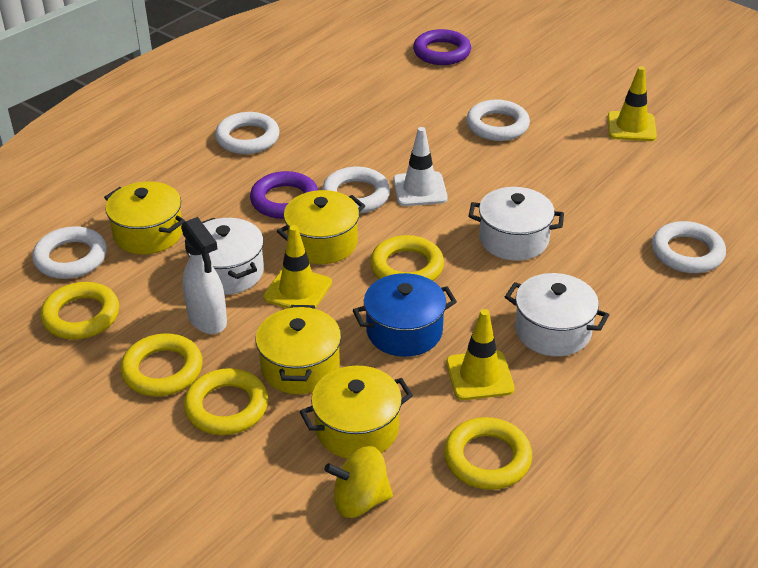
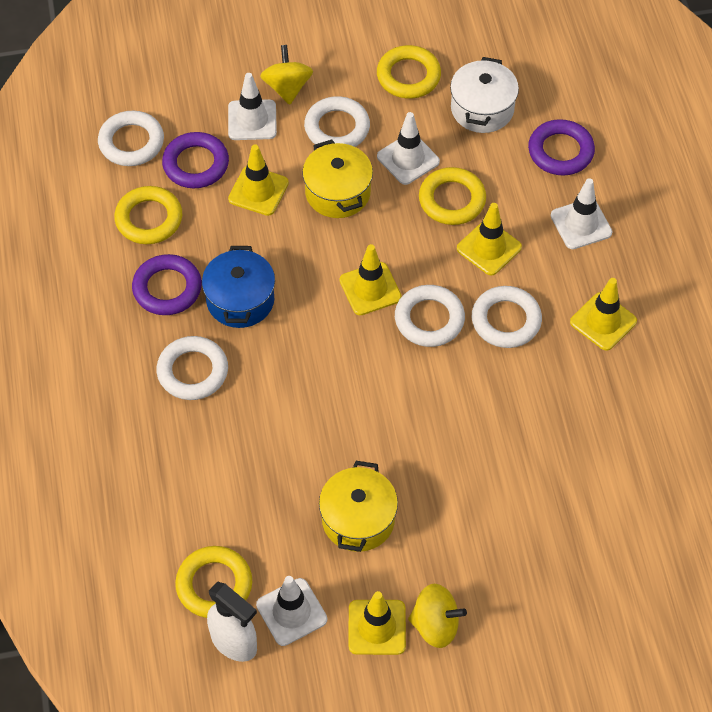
purple ring: 2 -> 3
white pot: 3 -> 1
white traffic cone: 1 -> 4
yellow pot: 4 -> 2
yellow ring: 5 -> 4
yellow spinning top: 1 -> 2
yellow traffic cone: 3 -> 5

